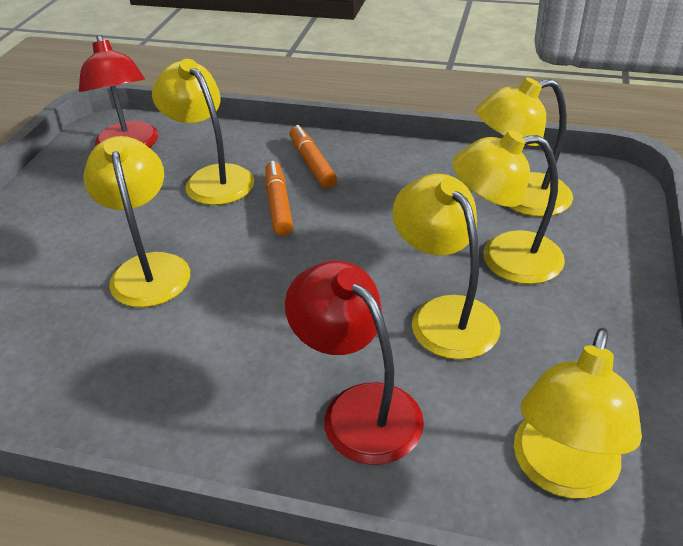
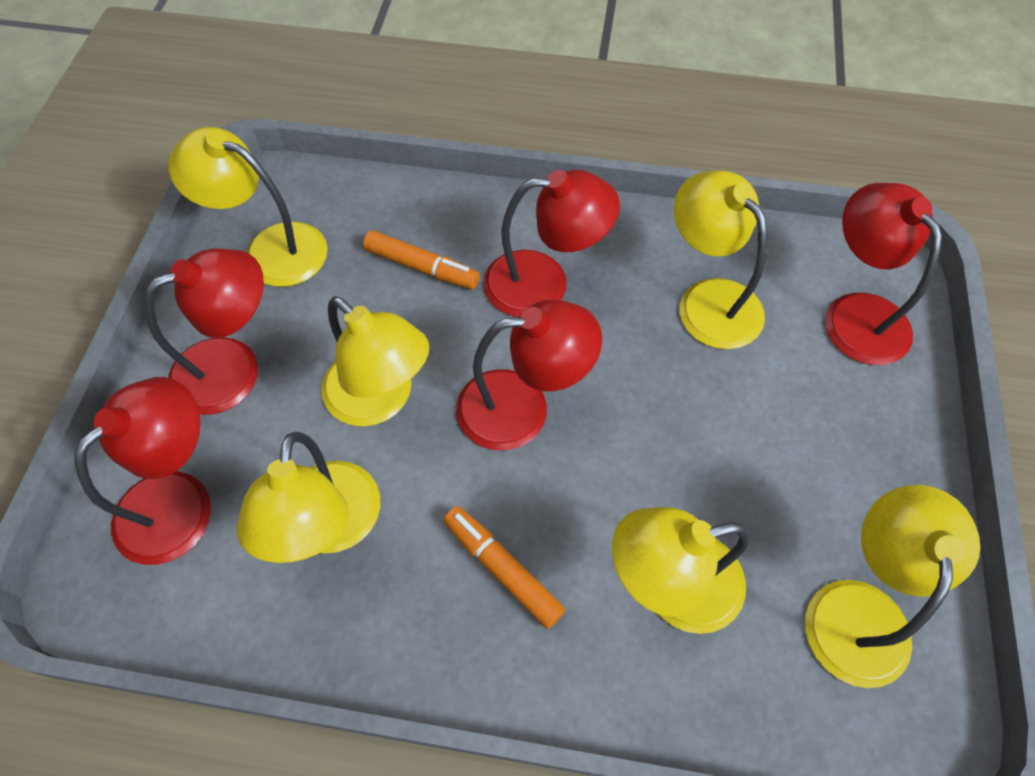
red lamp: 2 -> 5

